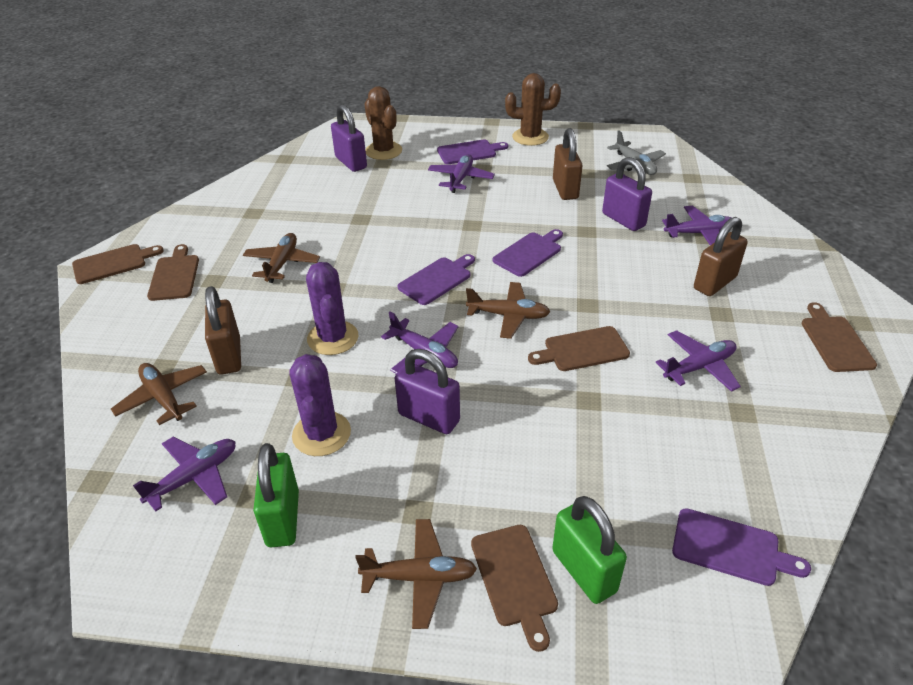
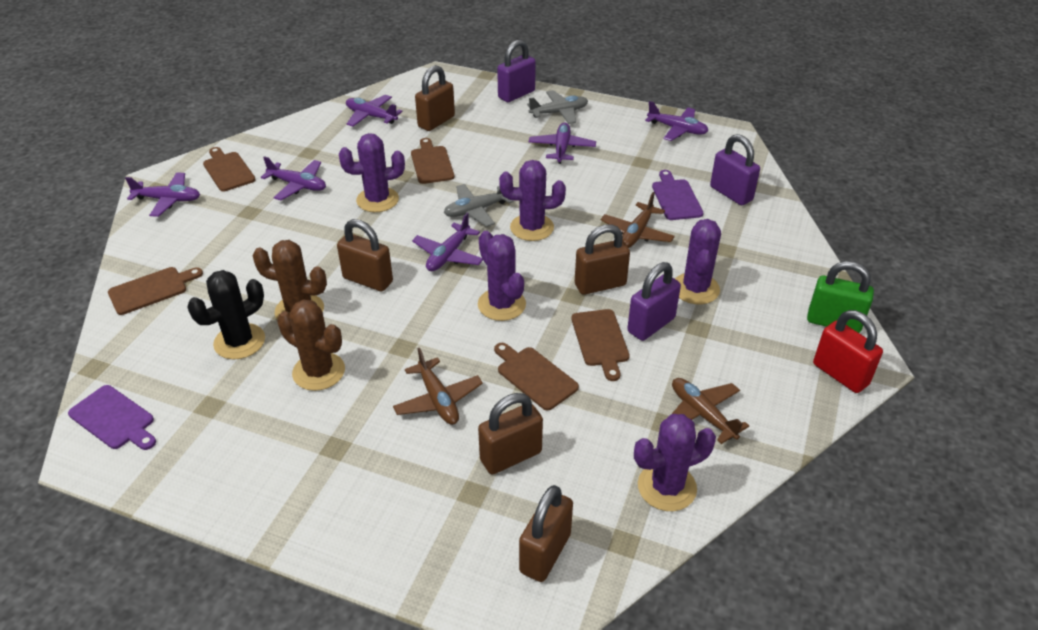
black cactus: 0 -> 1
brown padlock: 3 -> 5
brown plane: 4 -> 3
green padlock: 2 -> 1
grey plane: 1 -> 2
purple cactus: 2 -> 5
purple cutting board: 4 -> 2
purple plane: 5 -> 6
red padlock: 0 -> 1

